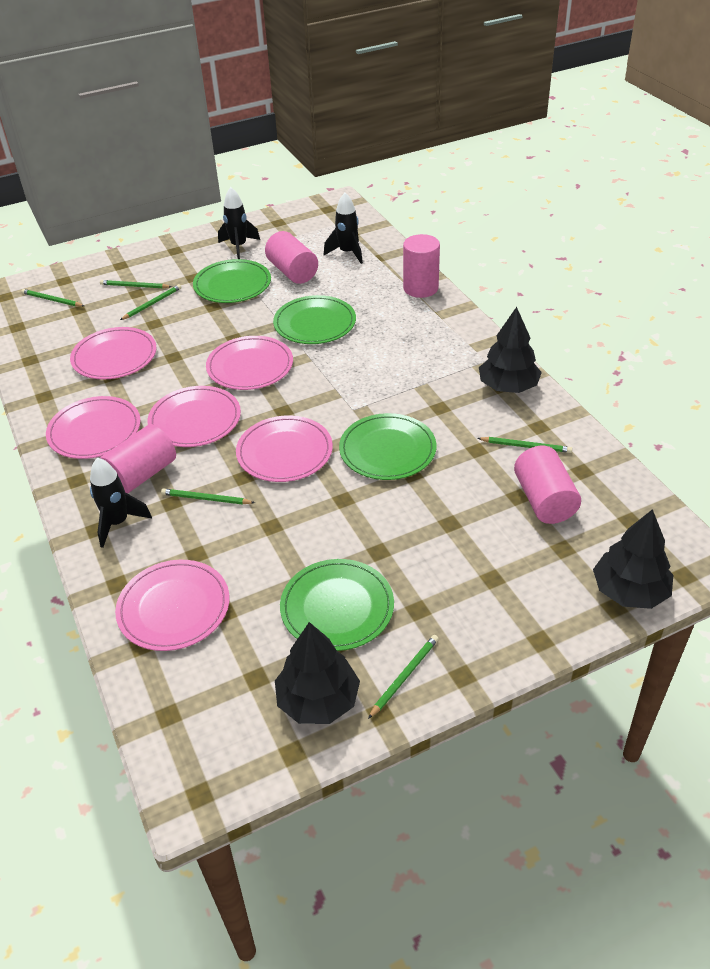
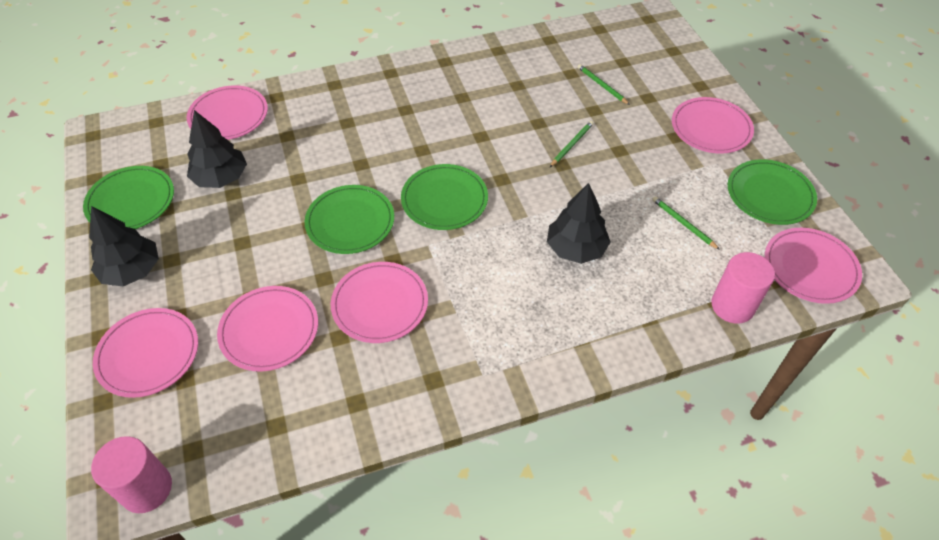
black rocket: 3 -> 0
green pencil: 6 -> 3
pink cylinder: 4 -> 2

